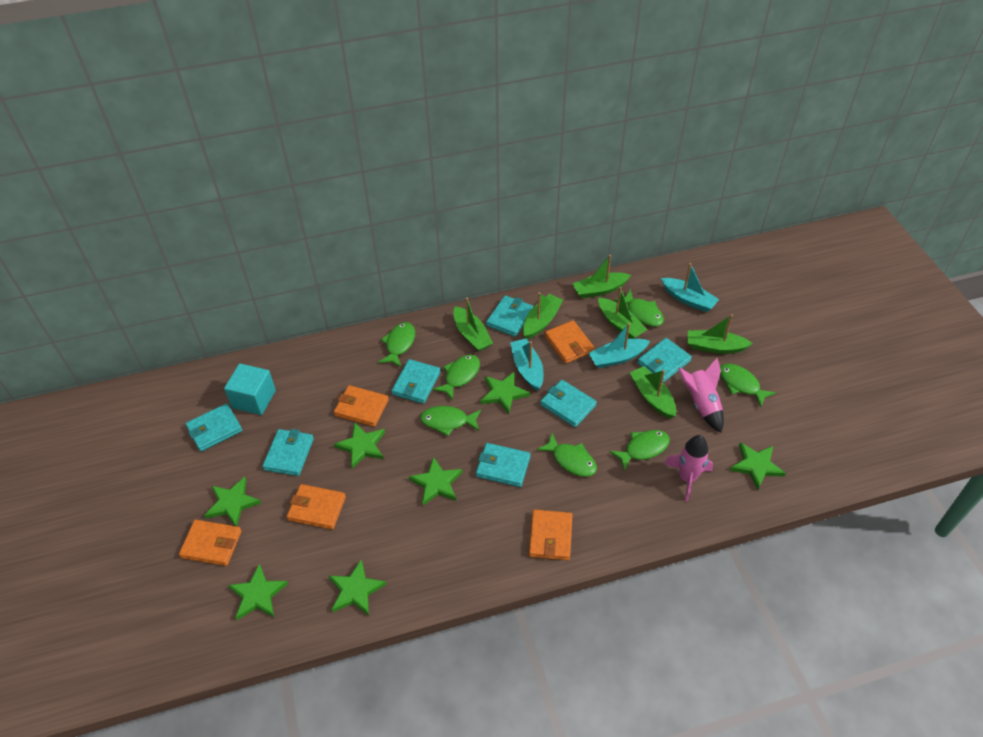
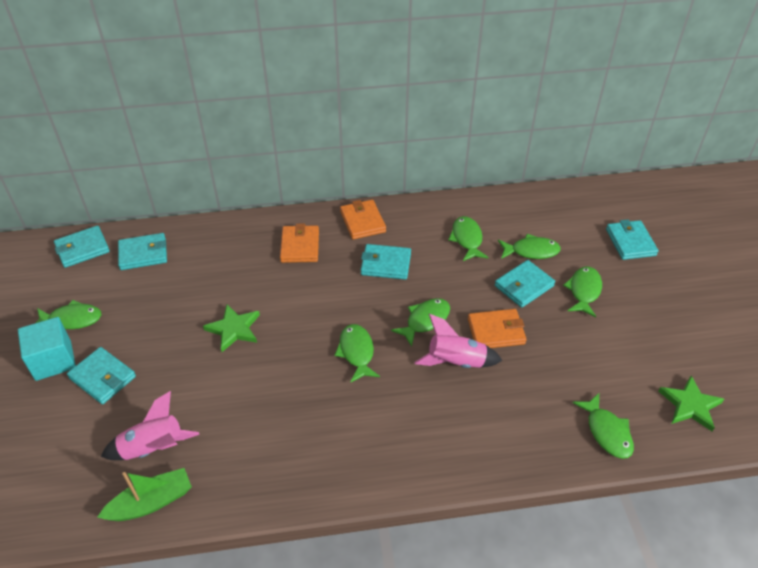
green boat: 6 -> 1
green star: 7 -> 2
orange wallet: 5 -> 3
turquoise boat: 3 -> 0
turquoise wallet: 7 -> 6

